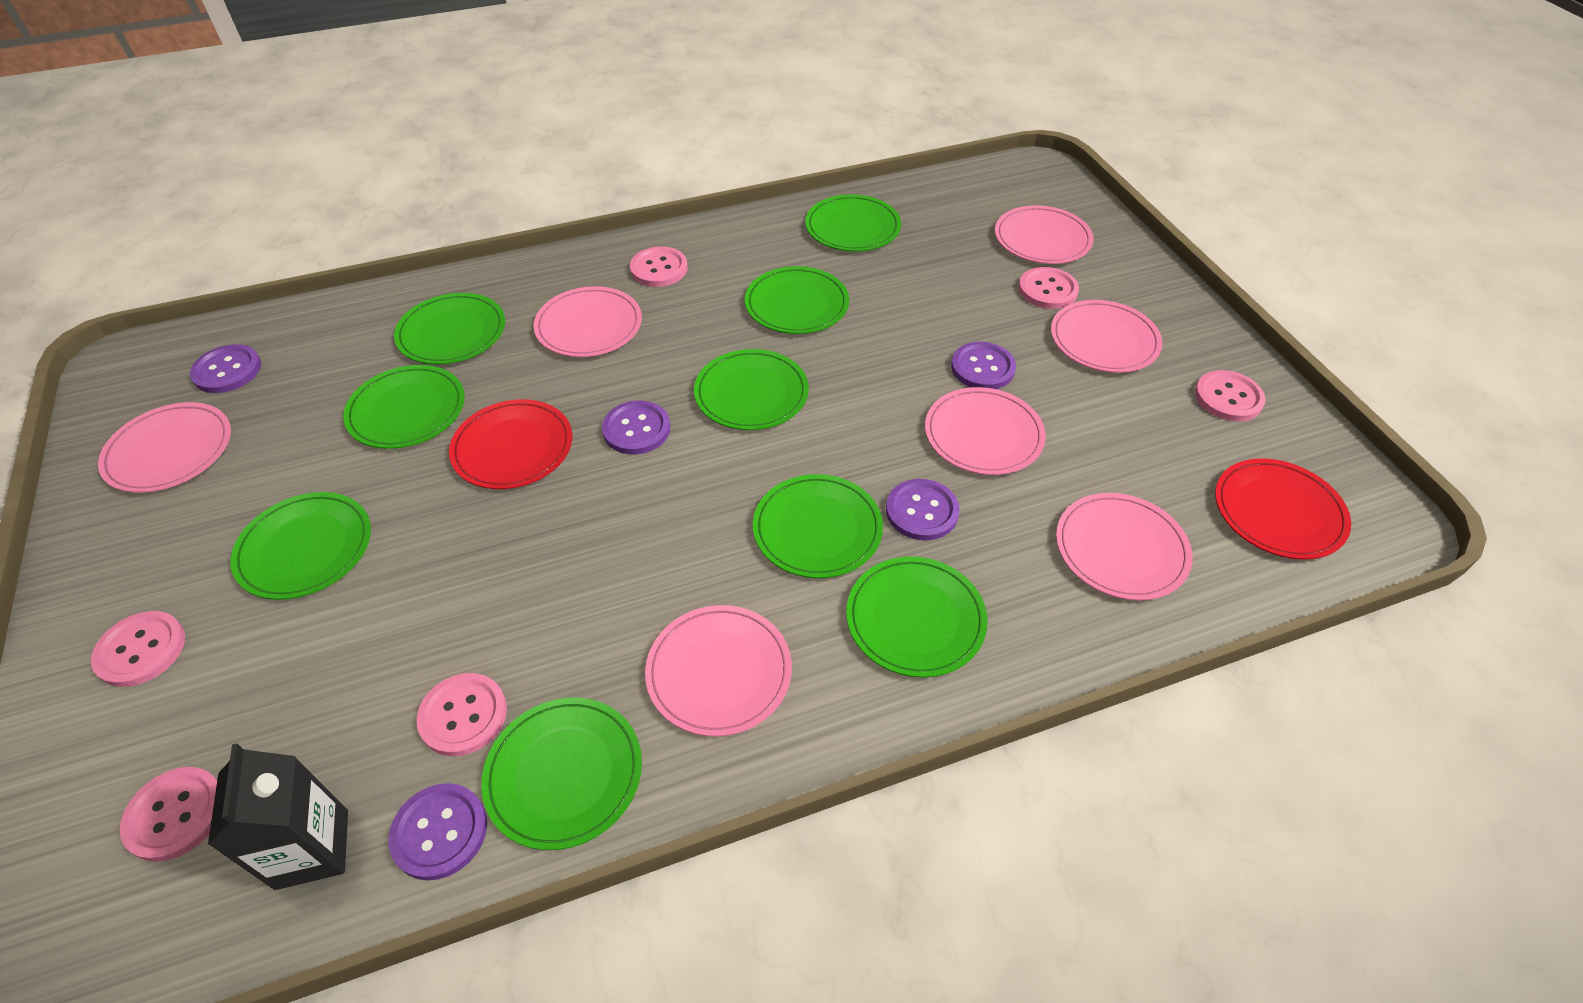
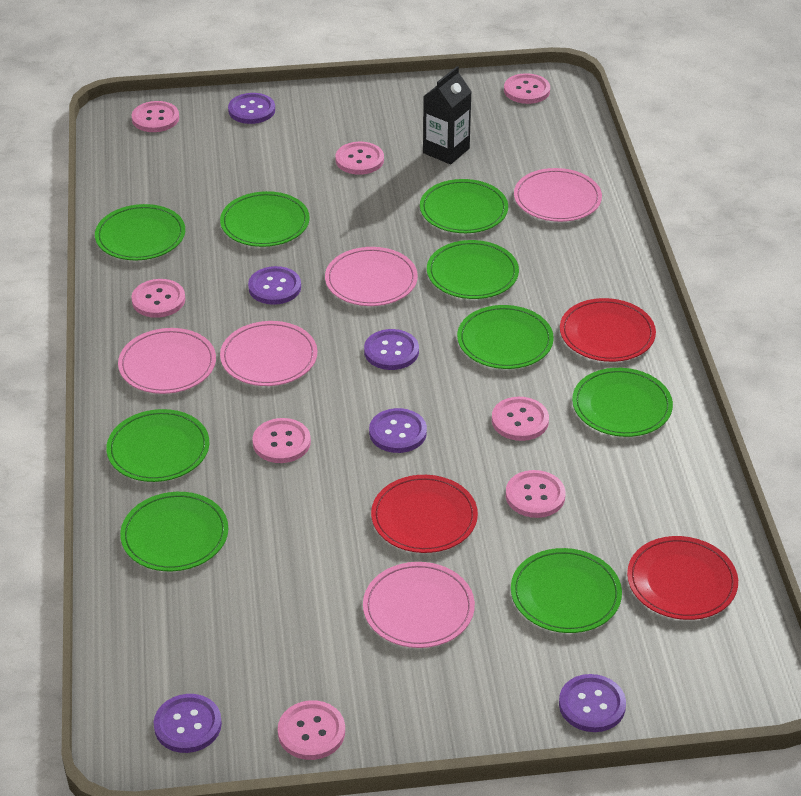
pink button: 6 -> 8
pink plate: 7 -> 5
purple button: 5 -> 6
red plate: 2 -> 3

